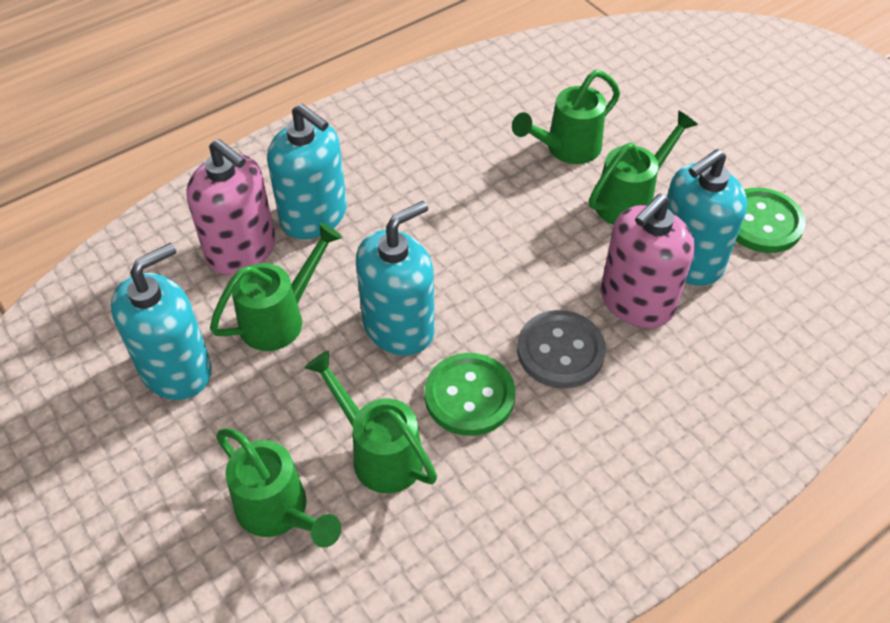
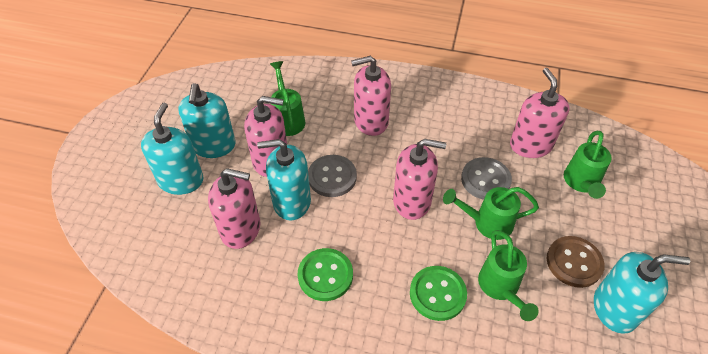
brown button: 0 -> 1
green watering can: 5 -> 4
grey button: 1 -> 2
pink soap dispenser: 2 -> 5

